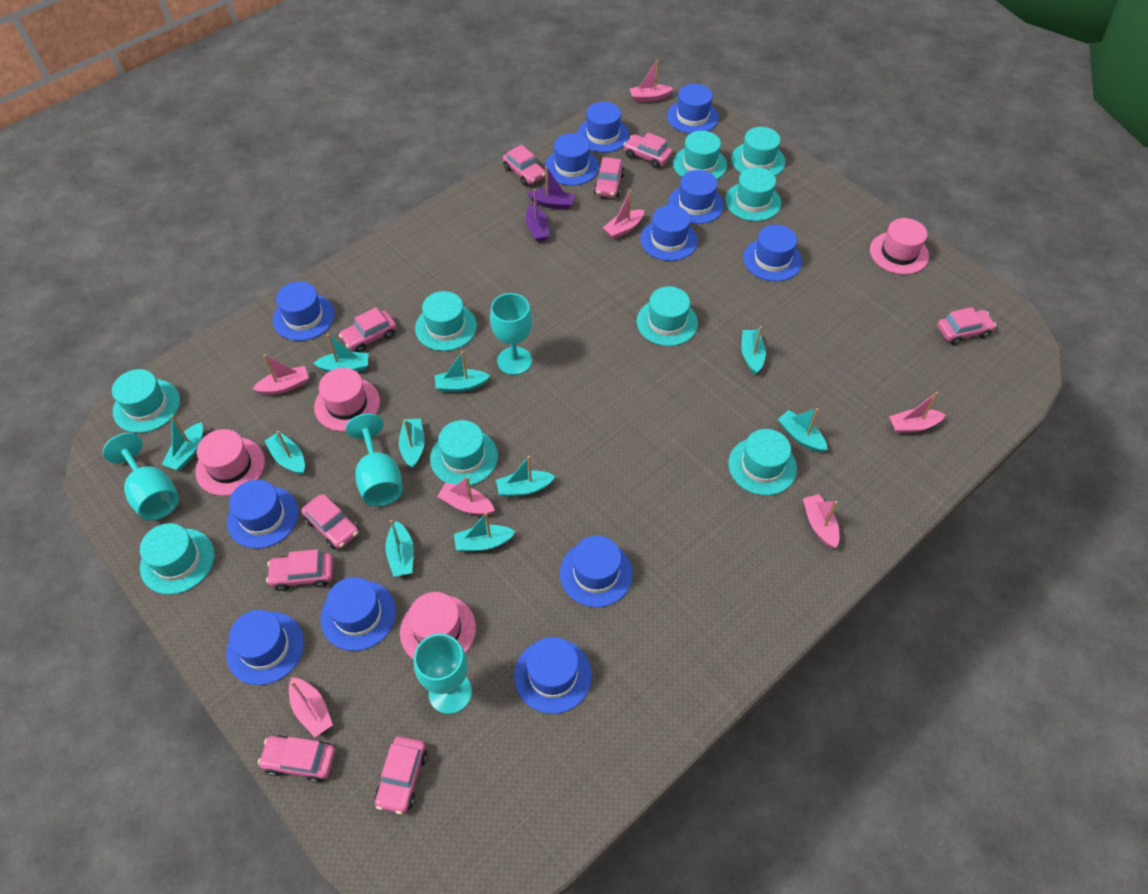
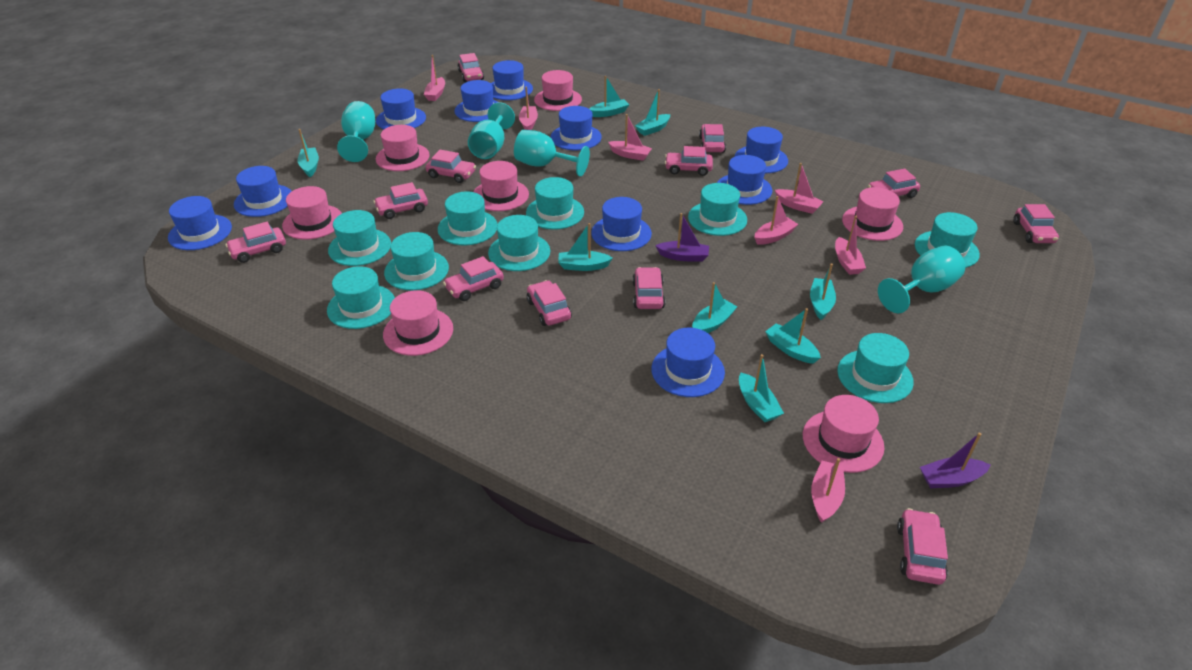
blue hat: 12 -> 10
pink car: 9 -> 12
pink hat: 4 -> 7
turquoise boat: 10 -> 8

